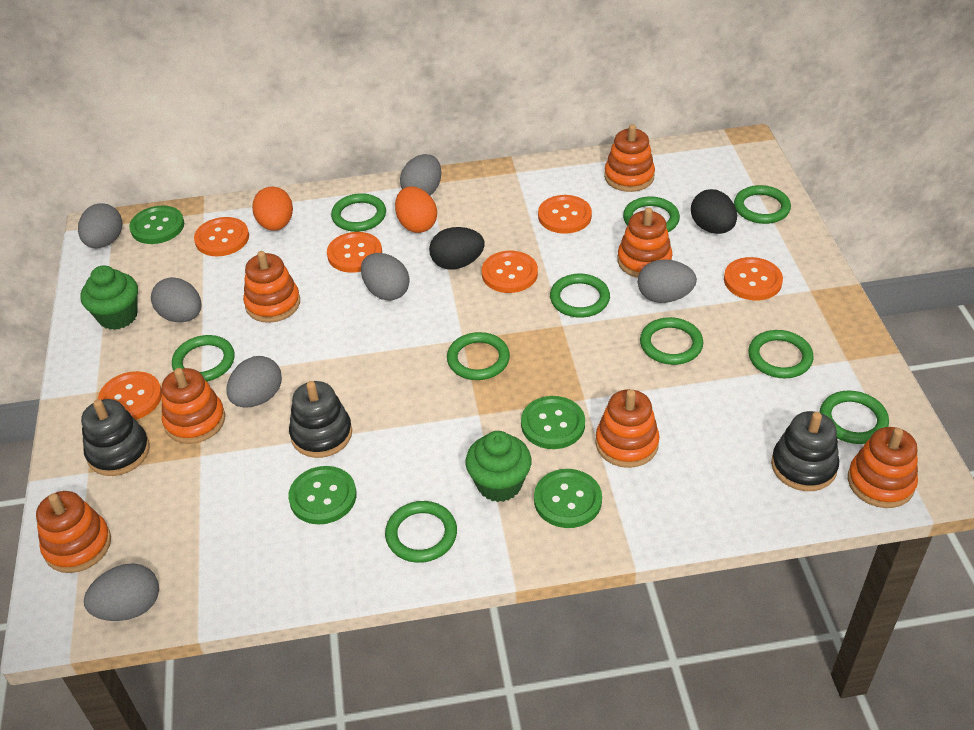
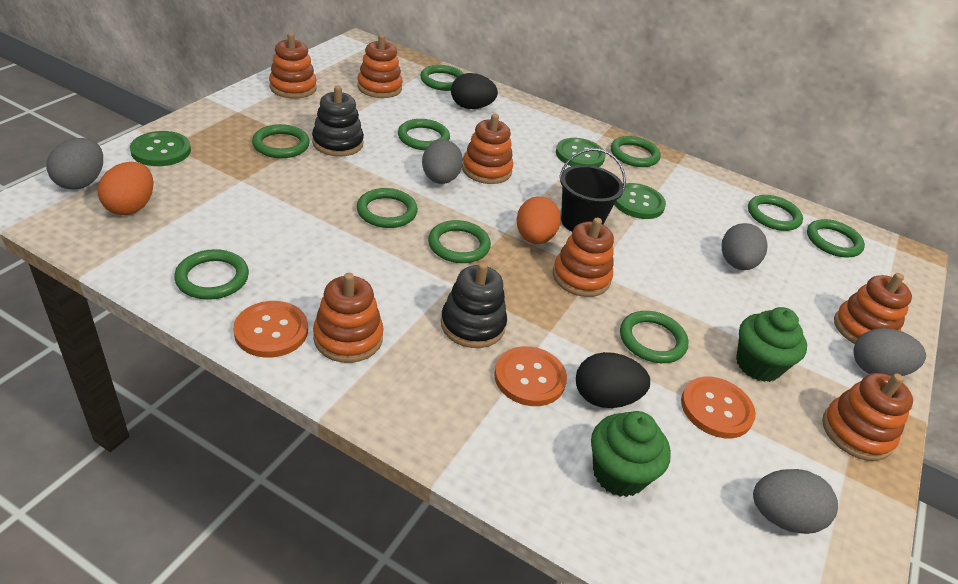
black bucket: 0 -> 1
black stacking toy: 3 -> 2
green button: 4 -> 3
grey egg: 7 -> 5
orange button: 6 -> 3

